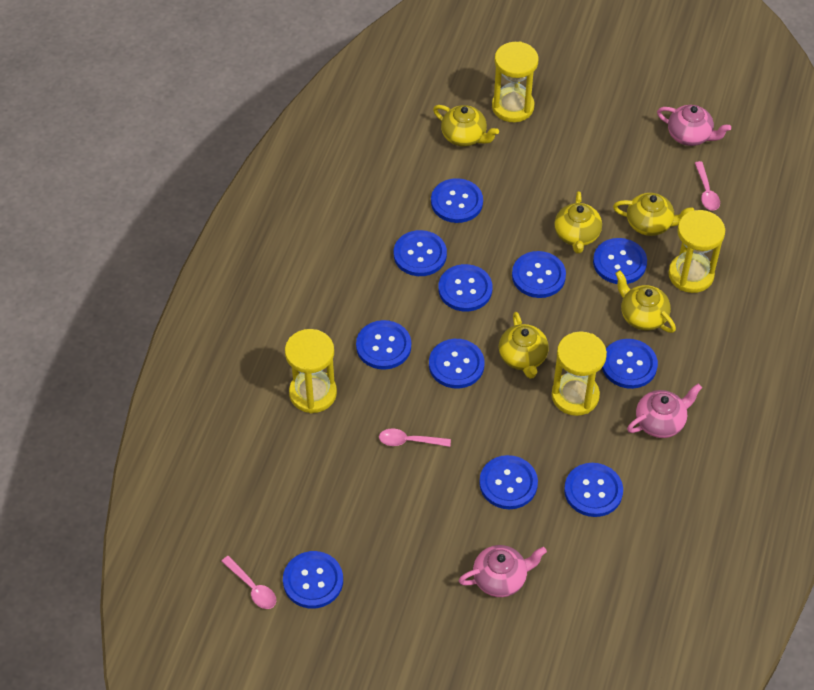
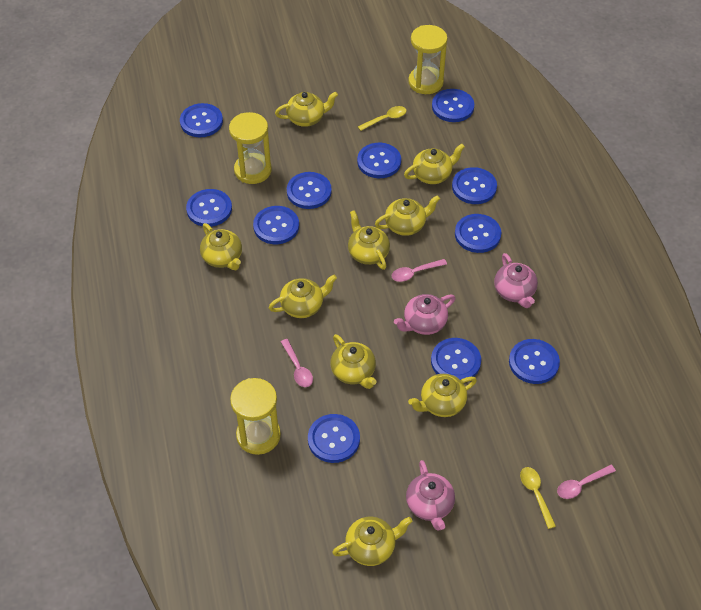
yellow hourglass: 4 -> 3
yellow spoon: 0 -> 2
yellow teapot: 5 -> 9

